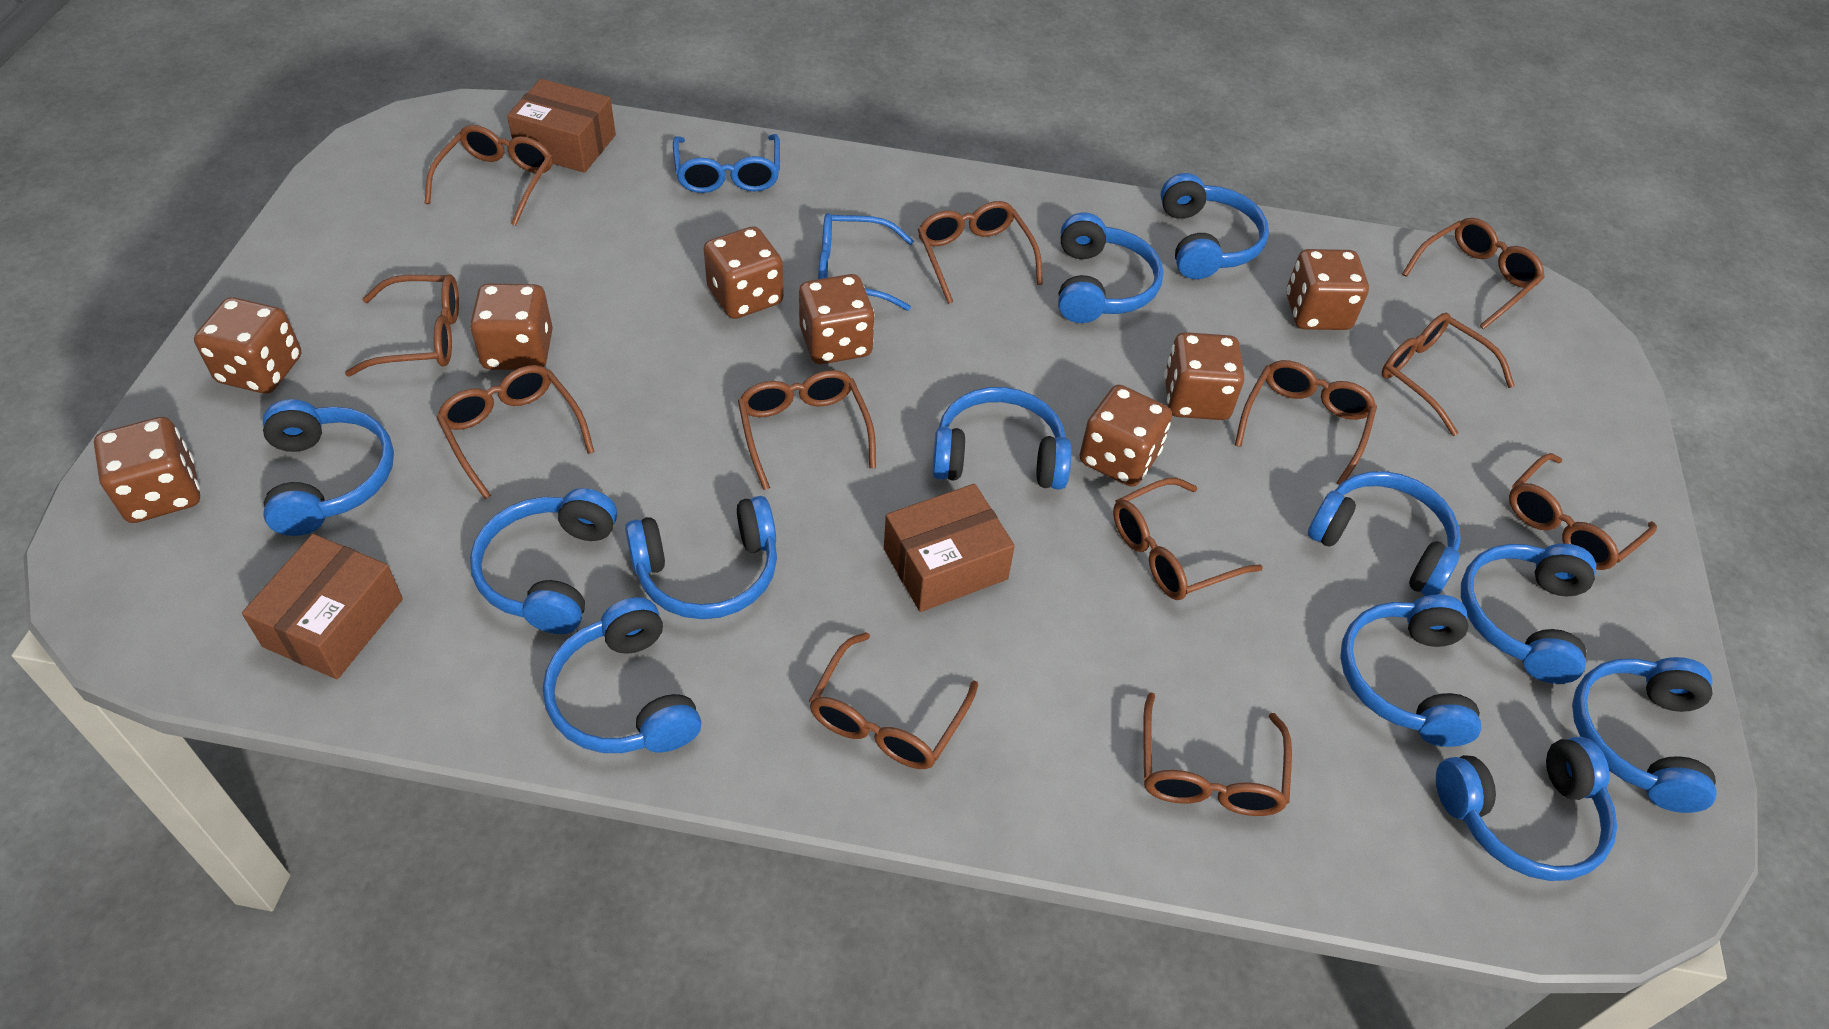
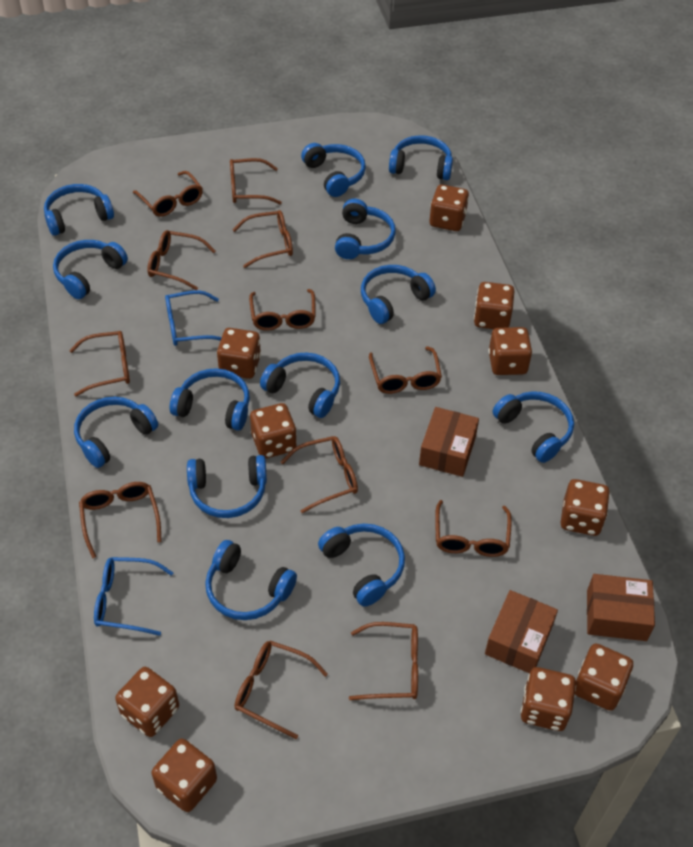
blue headphones: 12 -> 13
brown dice: 8 -> 10

